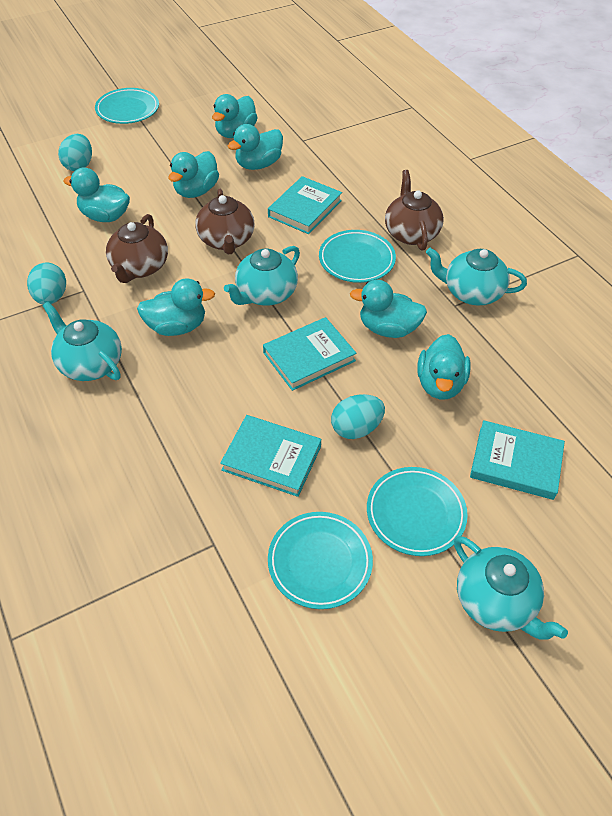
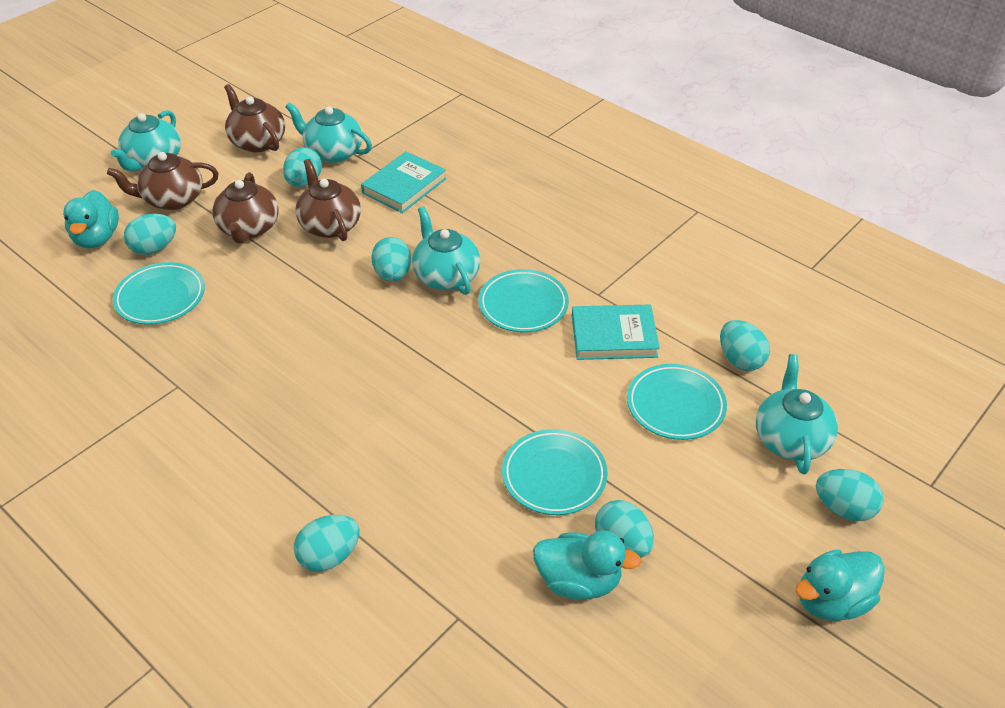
brown teapot: 3 -> 4
turquoise book: 4 -> 2
turquoise duck: 7 -> 3
turquoise egg: 3 -> 7

